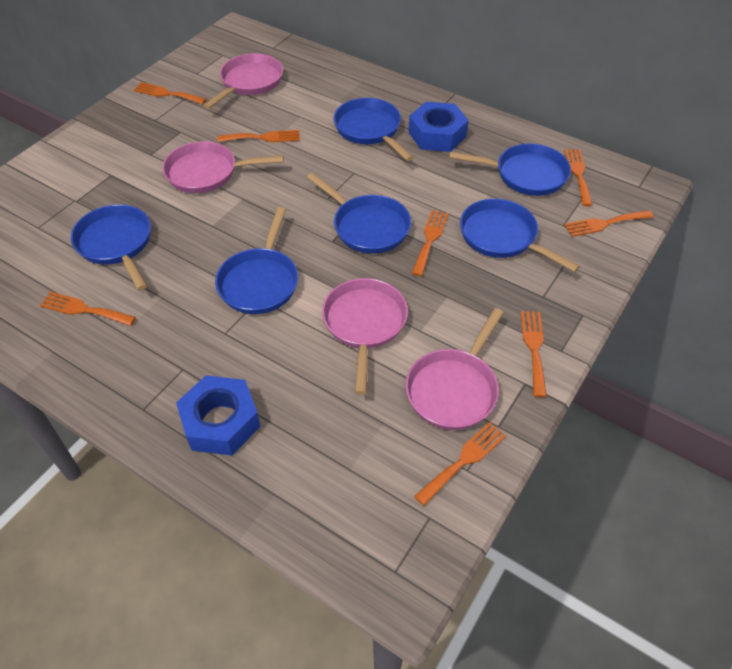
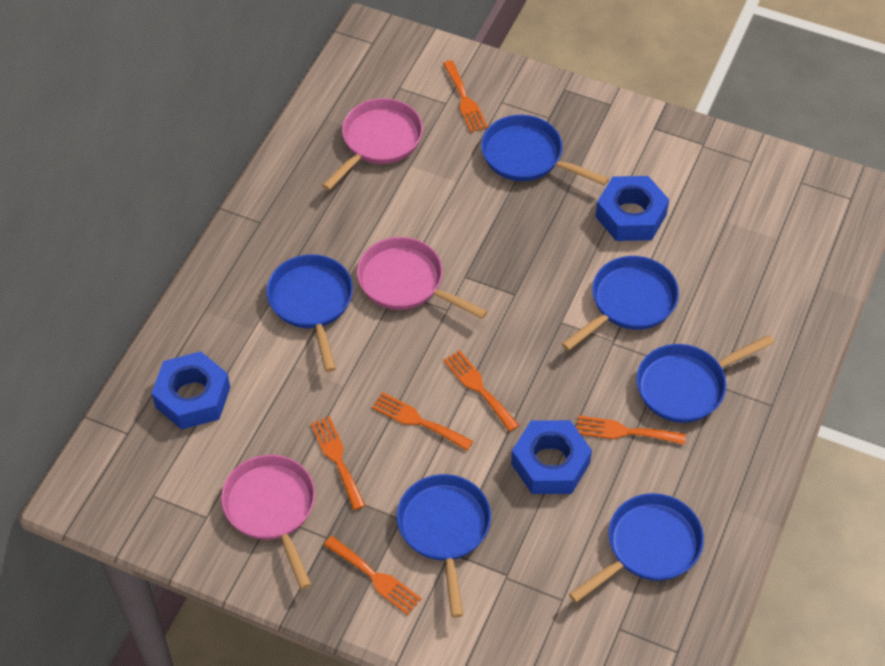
blue nut: 2 -> 3
orange fork: 8 -> 6
pink pan: 4 -> 3

